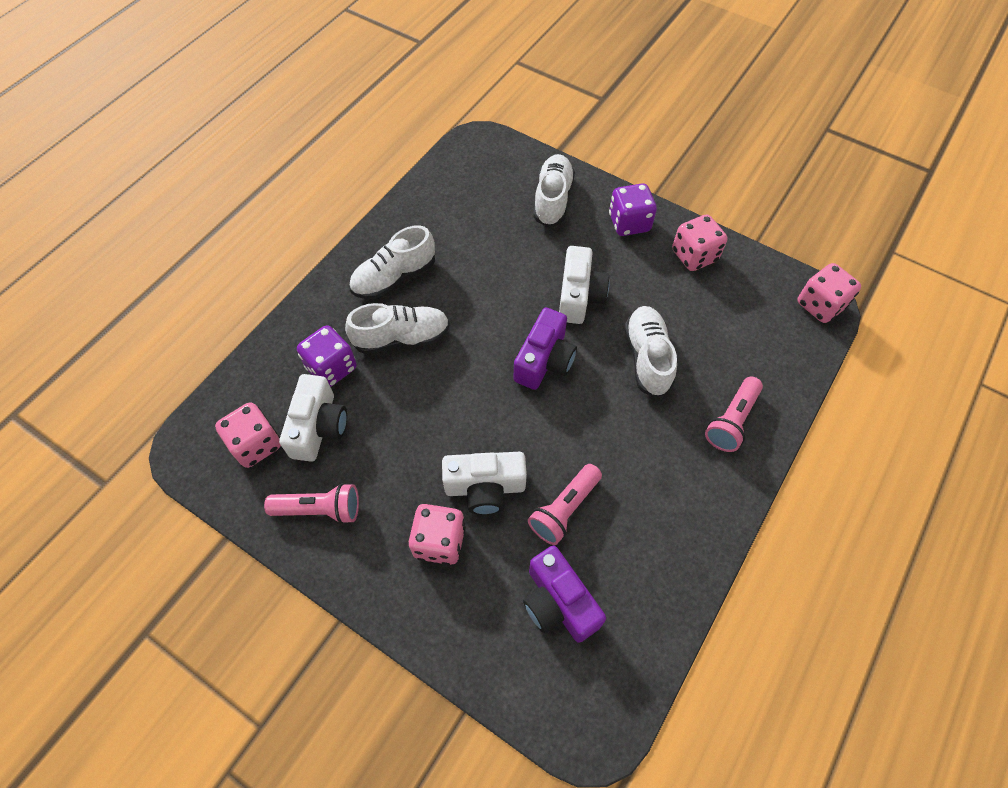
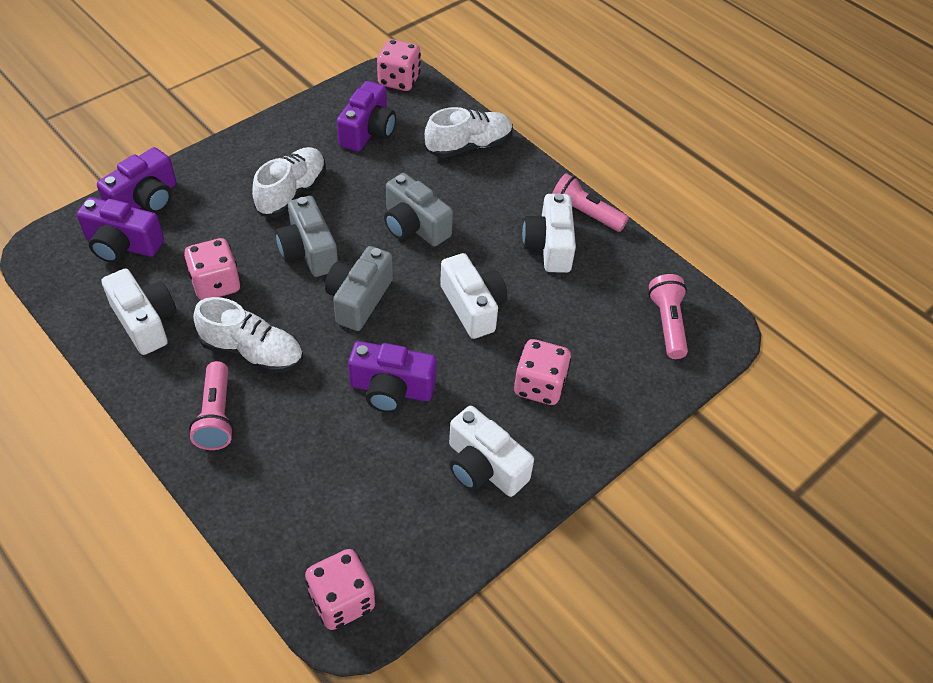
grey camera: 0 -> 3
purple camera: 2 -> 4
purple dice: 2 -> 0
white camera: 3 -> 4
white shoe: 4 -> 3

